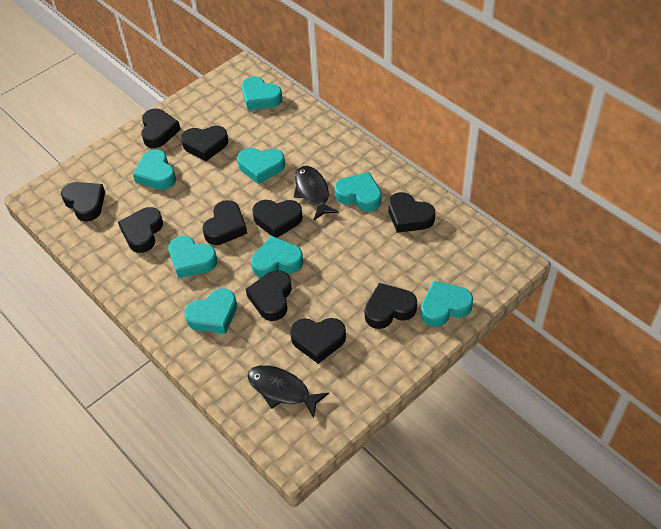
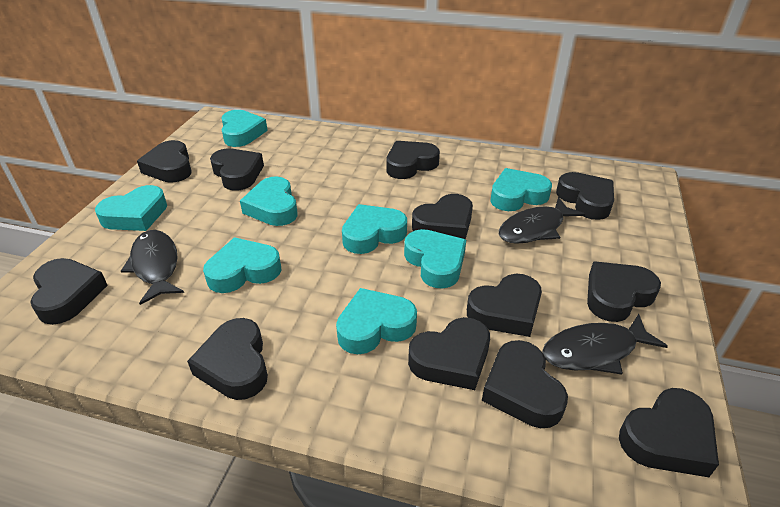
black fish: 2 -> 3
black heart: 10 -> 12

